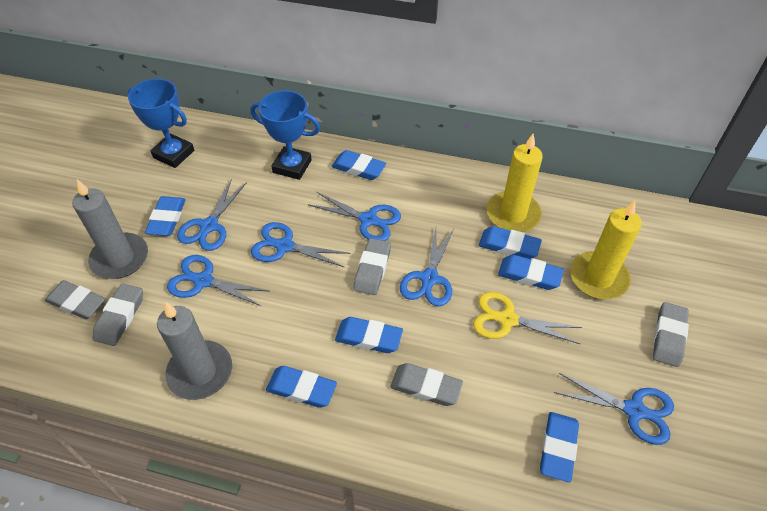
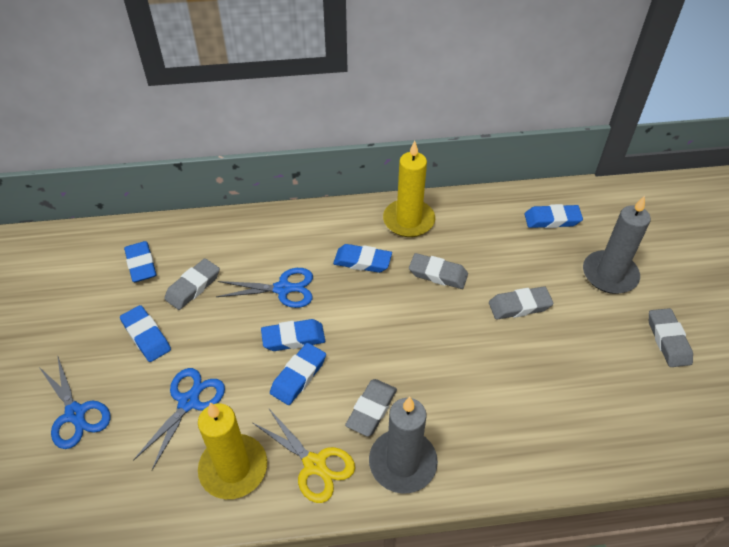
blue eraser: 7 -> 6
blue scissors: 6 -> 3
blue trophy: 2 -> 0

